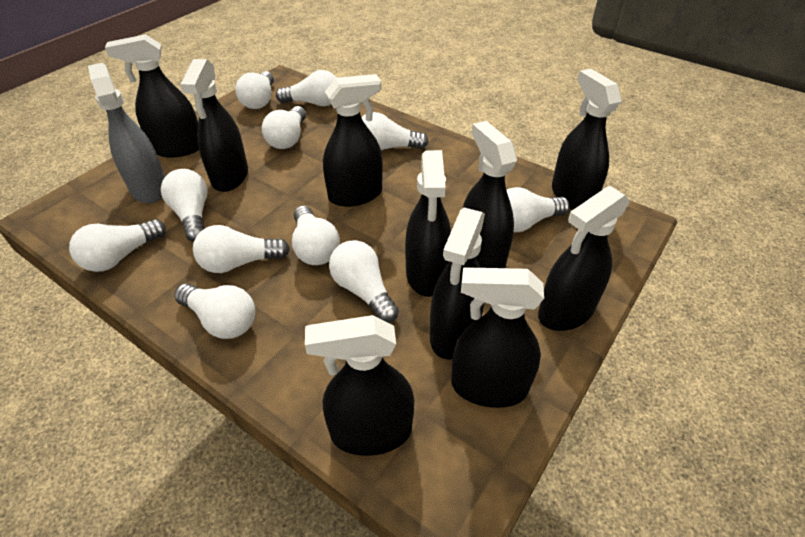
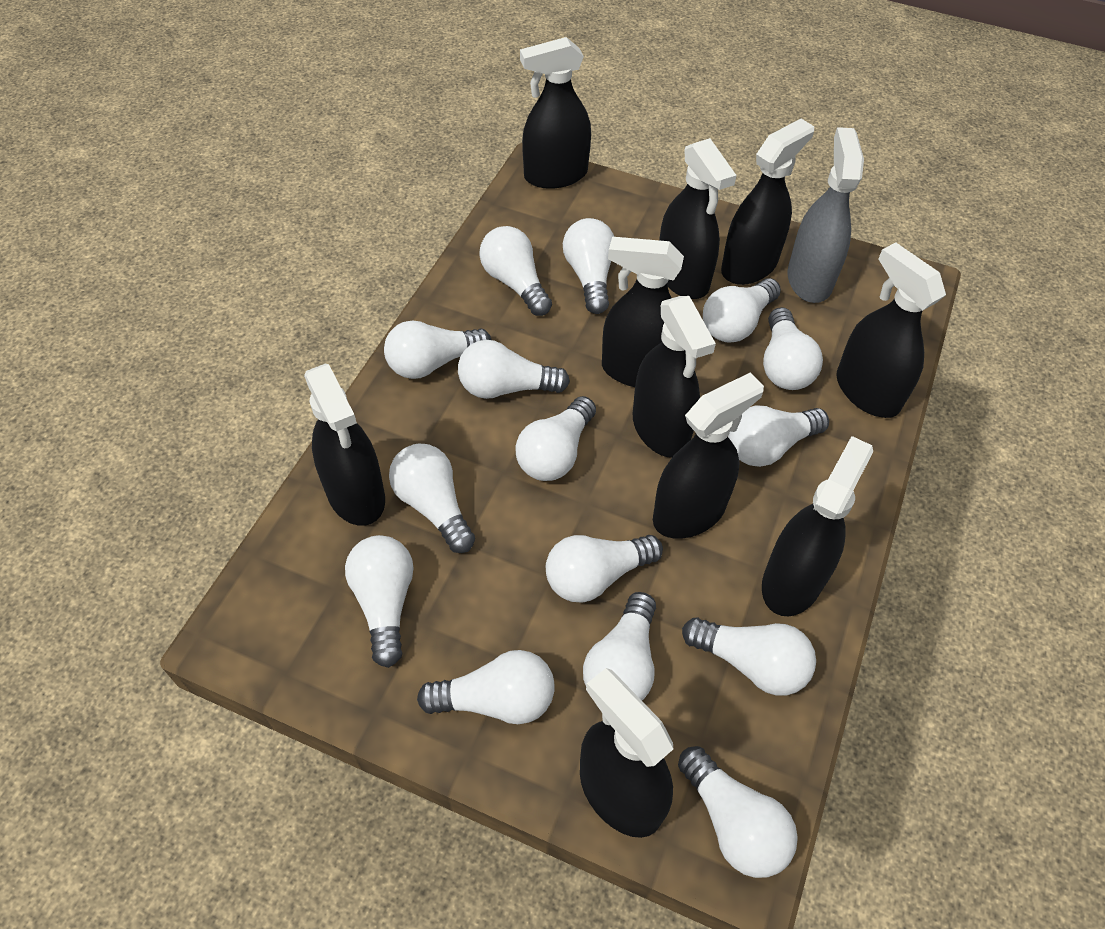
white light bulb: 11 -> 15

